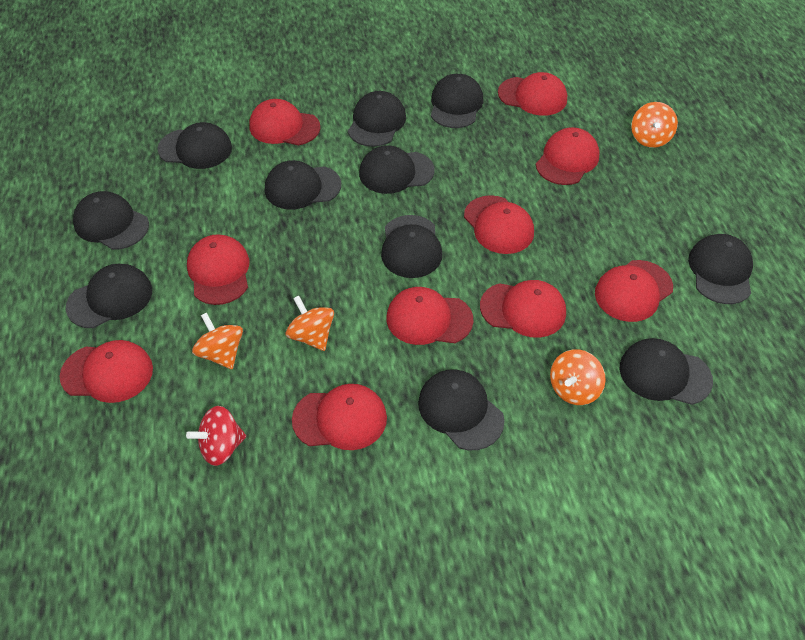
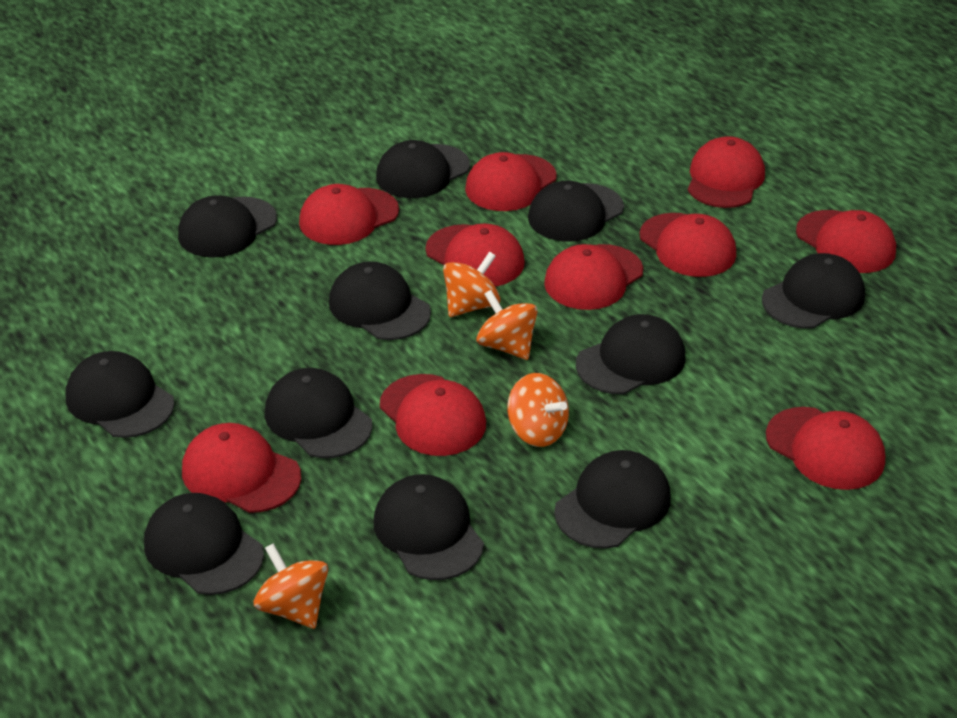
red spinning top: 1 -> 0

